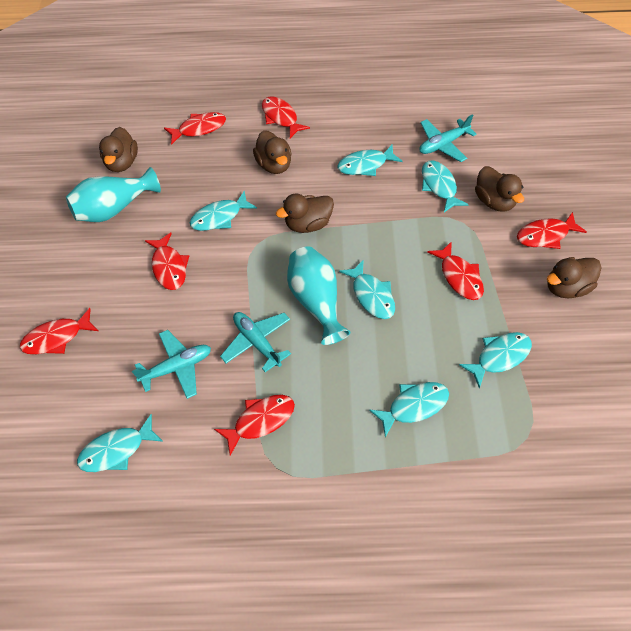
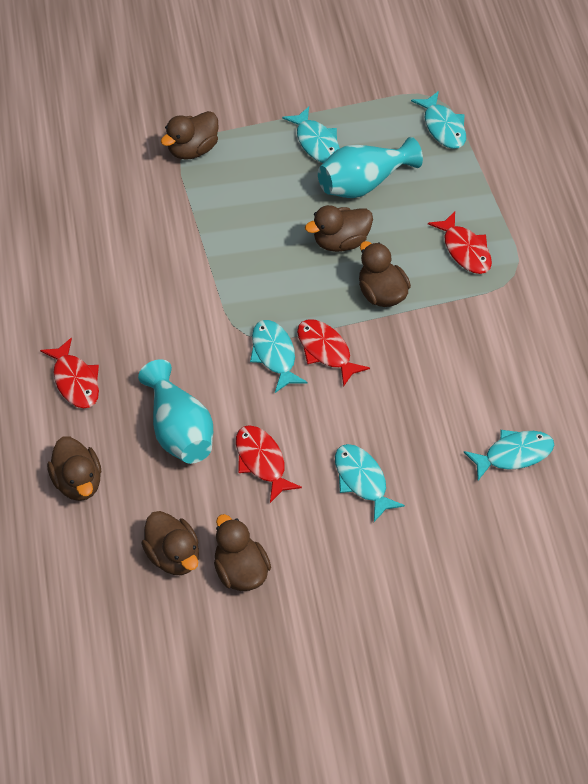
brown duck: 5 -> 6
red fish: 7 -> 4
turquoise fish: 7 -> 5
turquoise plane: 3 -> 0

